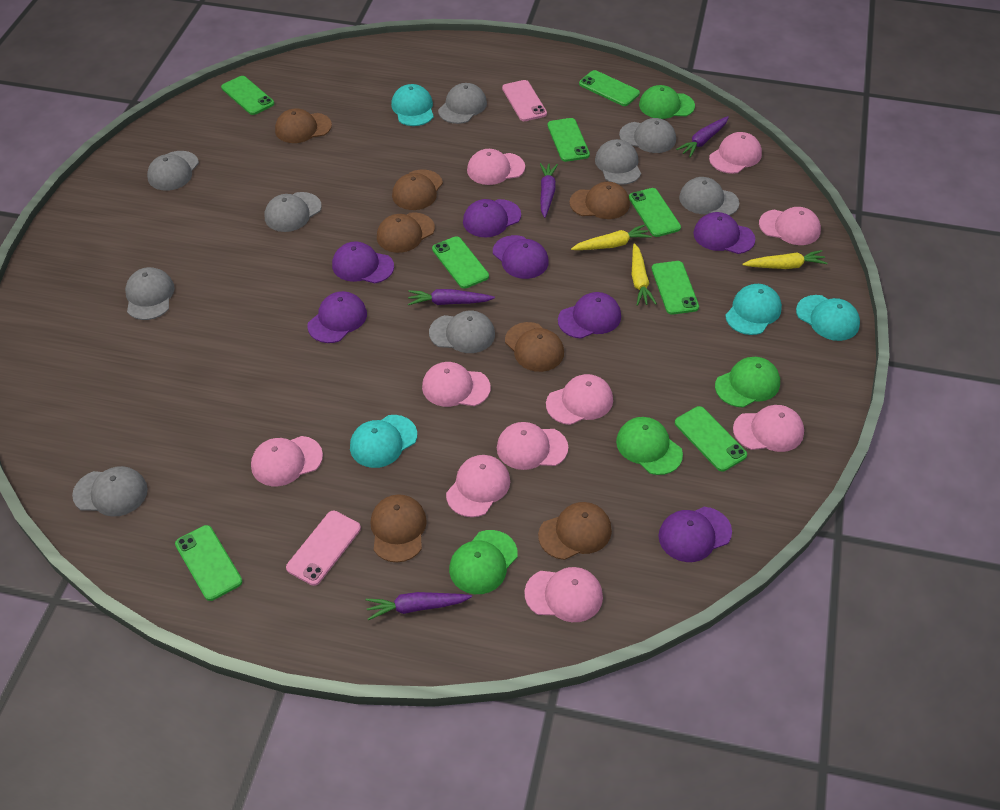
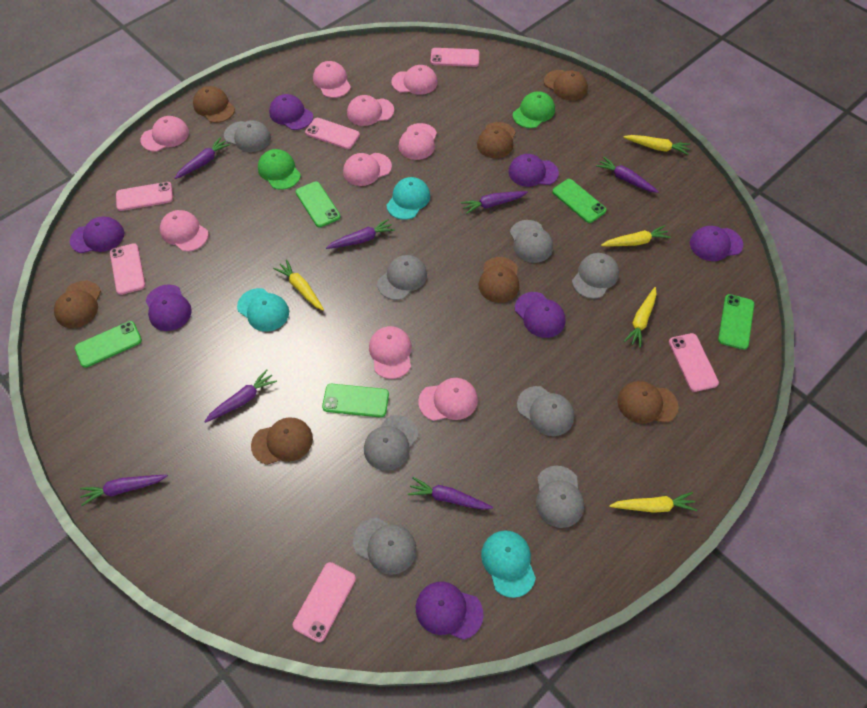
green cap: 4 -> 2
green phone: 8 -> 5
grey cap: 9 -> 8
pink cap: 10 -> 9
pink phone: 2 -> 6
purple carrot: 4 -> 7
turquoise cap: 4 -> 3
yellow carrot: 3 -> 5

